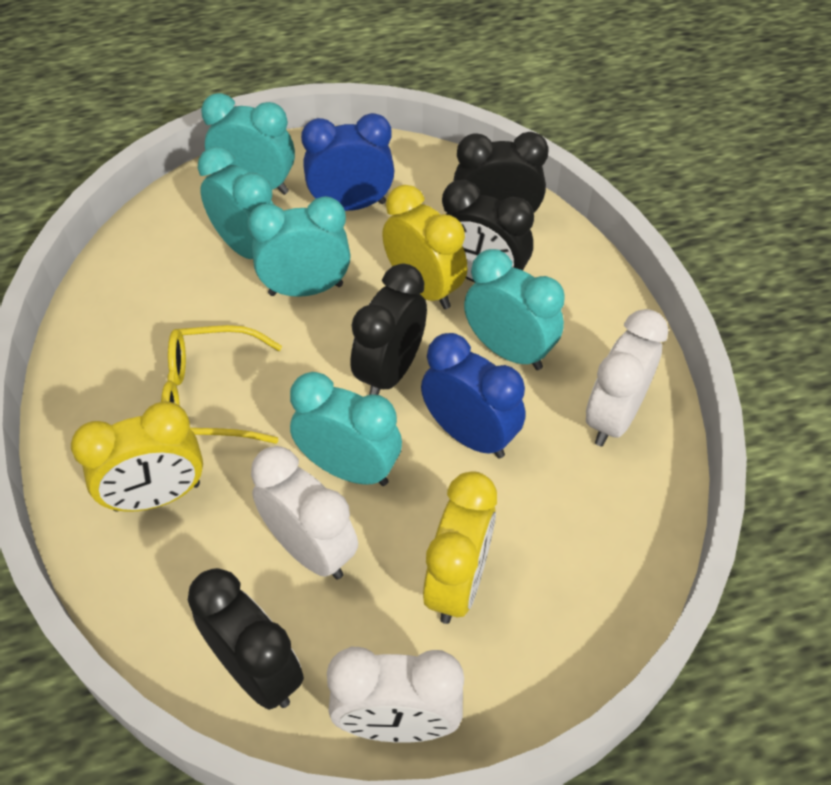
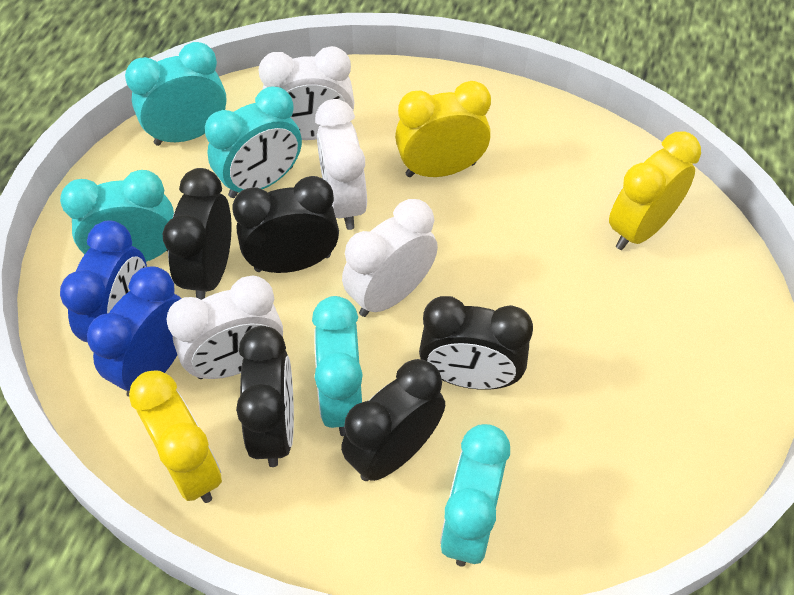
black clock: 4 -> 5
white clock: 3 -> 4
yellow glasses: 1 -> 0

